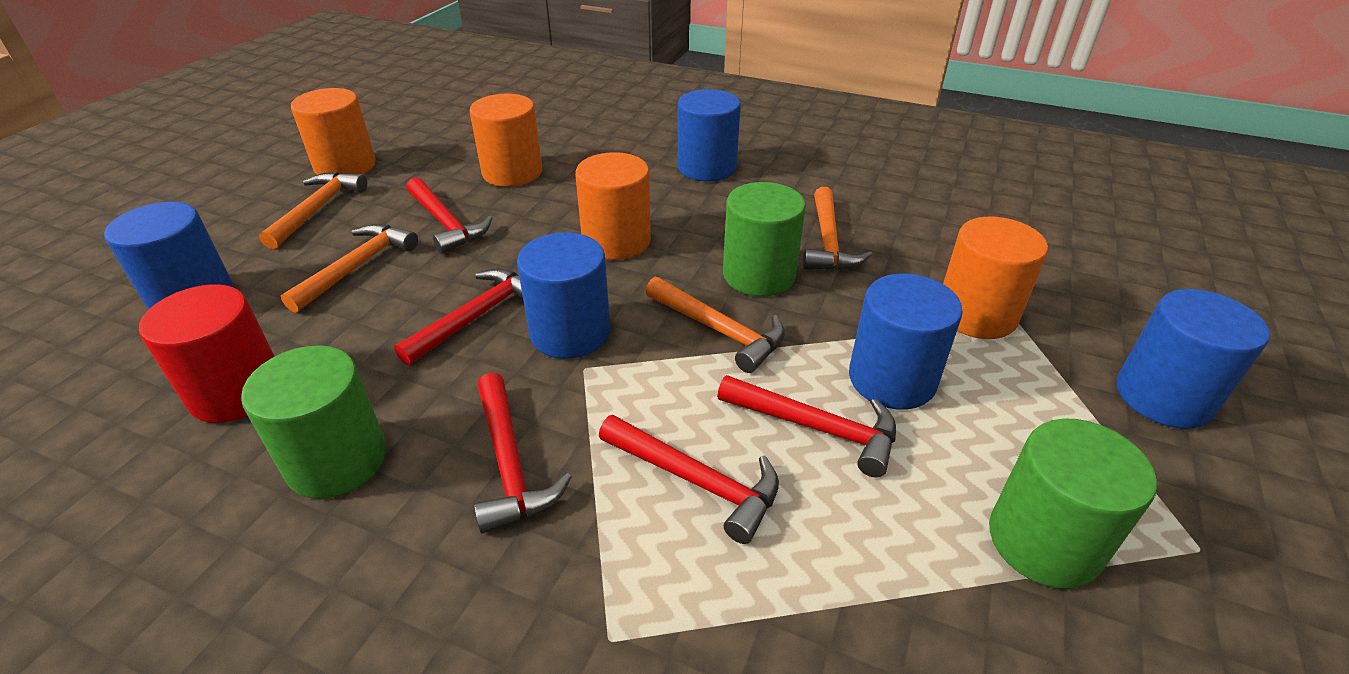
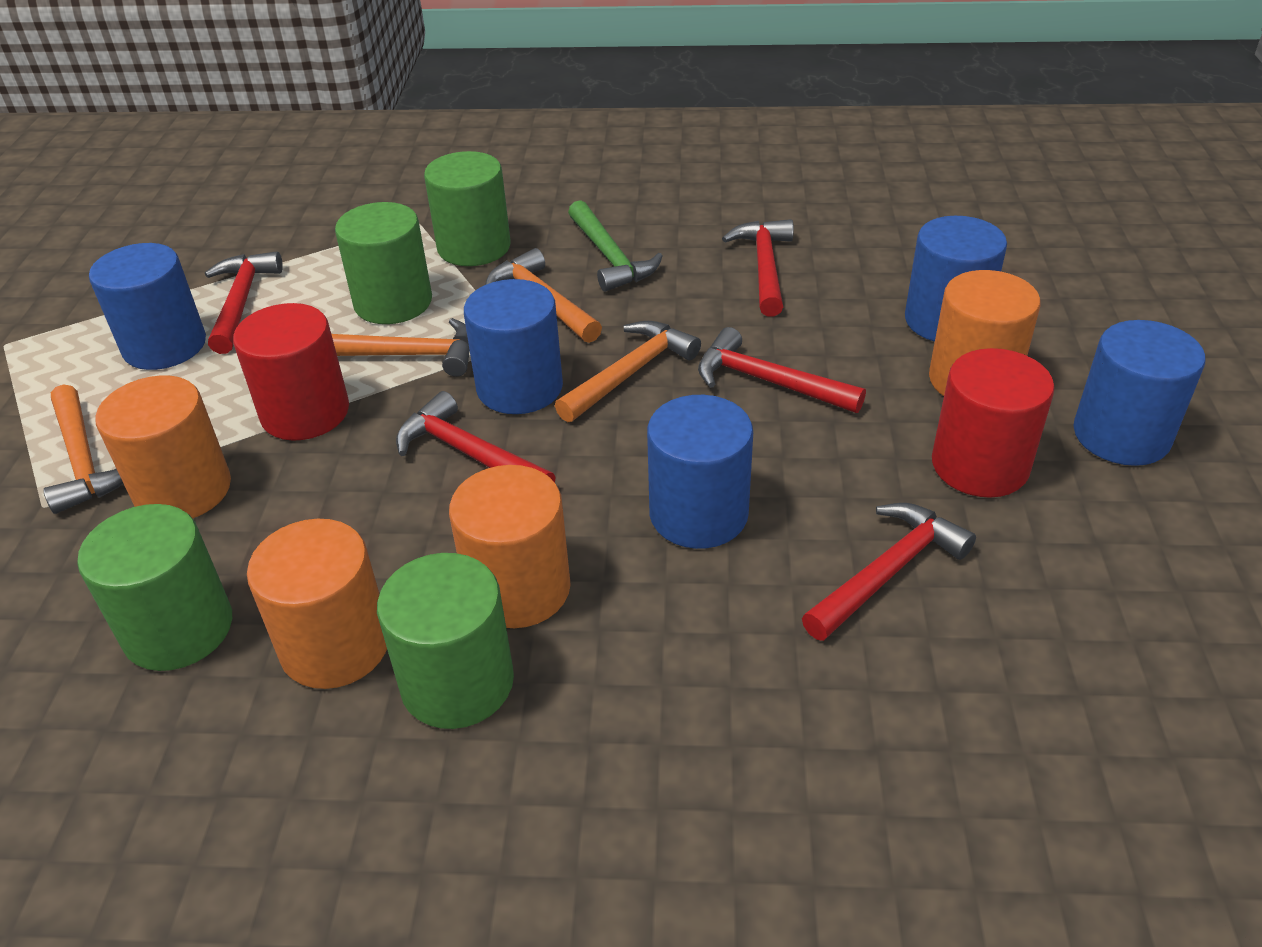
green cylinder: 3 -> 4
green hammer: 0 -> 1
red cylinder: 1 -> 2

